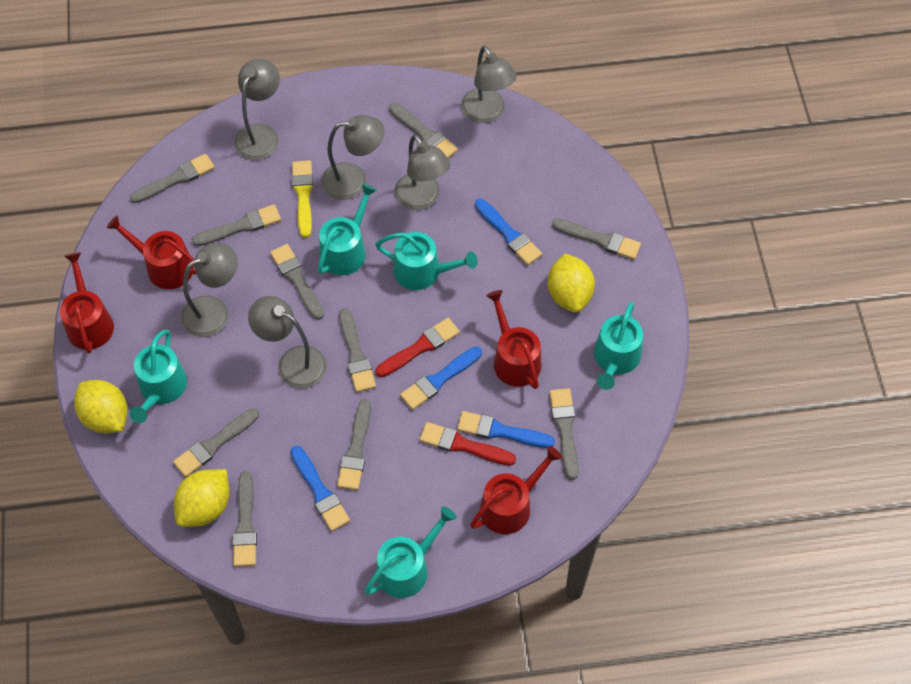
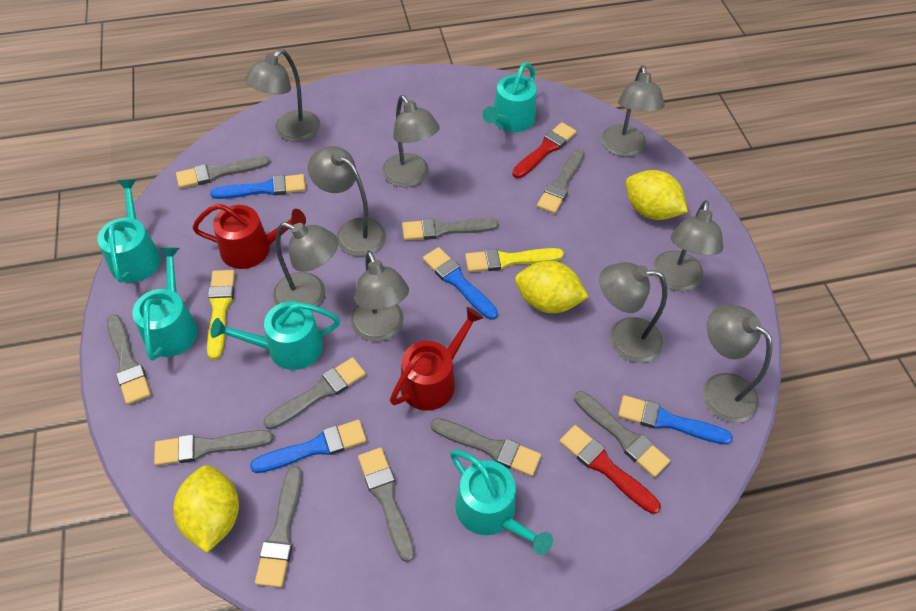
grey lamp: 6 -> 9
red watering can: 4 -> 2
yellow brush: 1 -> 2

